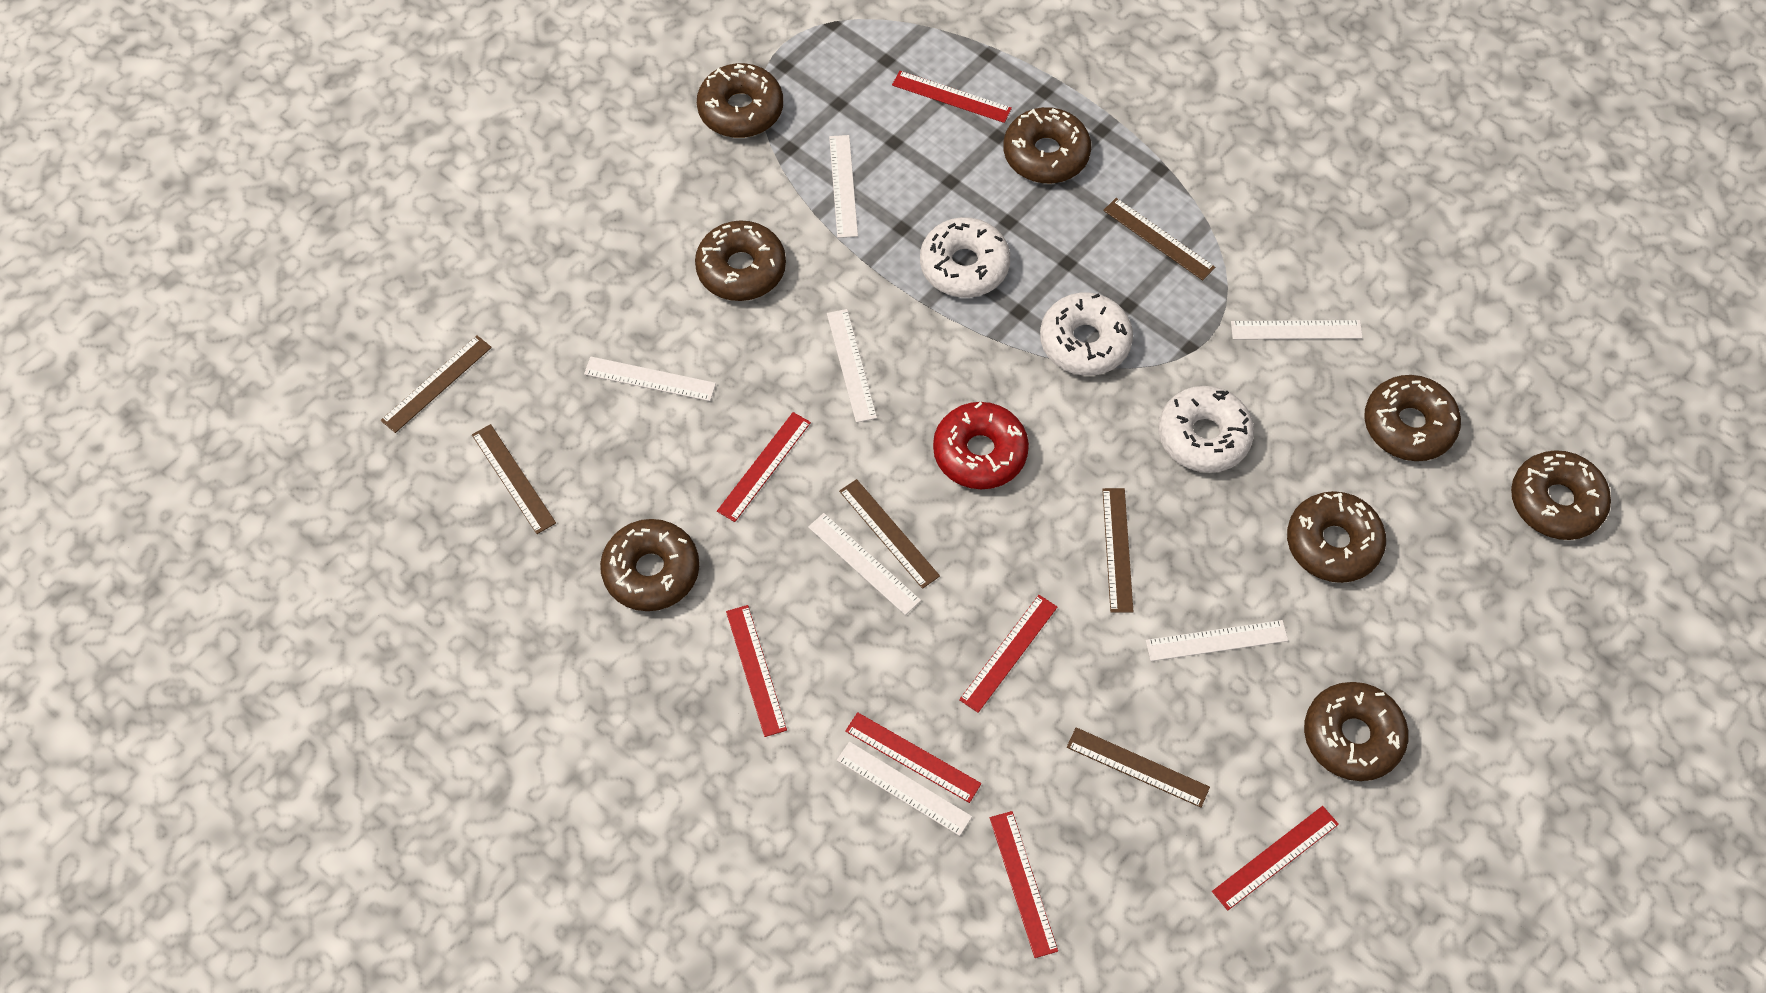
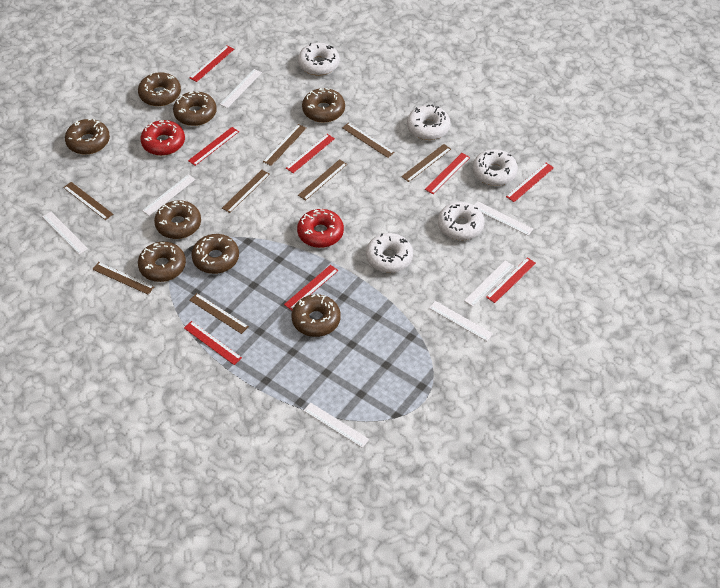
brown ruler: 6 -> 8
red donut: 1 -> 2
red ruler: 7 -> 8
white donut: 3 -> 5

